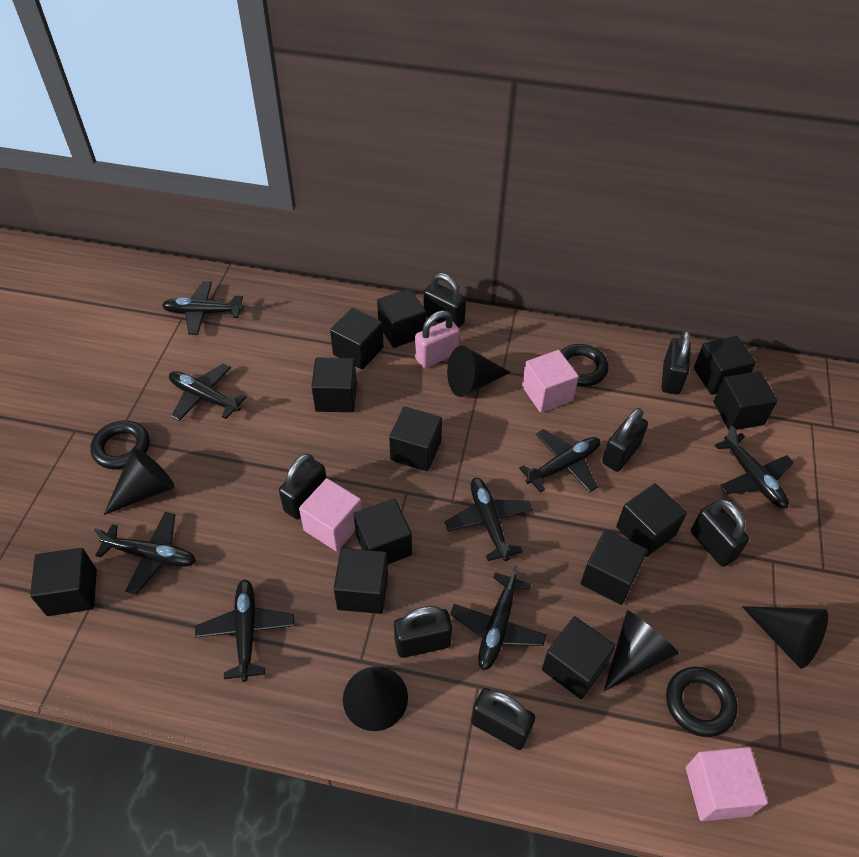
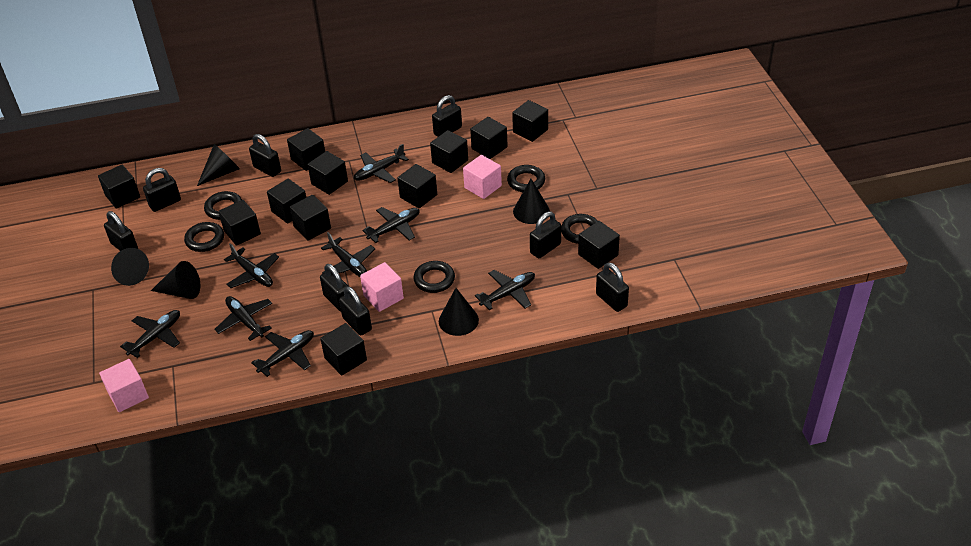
black padlock: 7 -> 8
black ring: 3 -> 5
pink padlock: 1 -> 0

